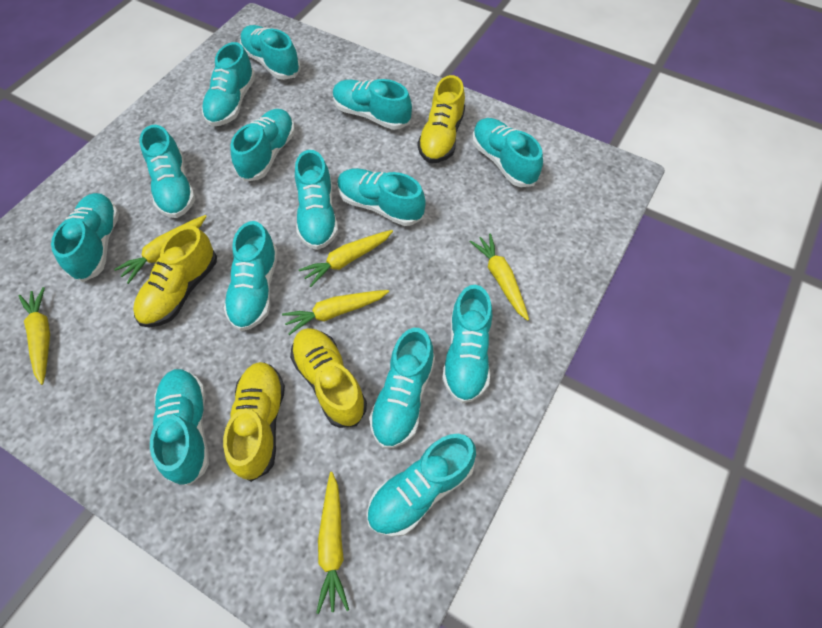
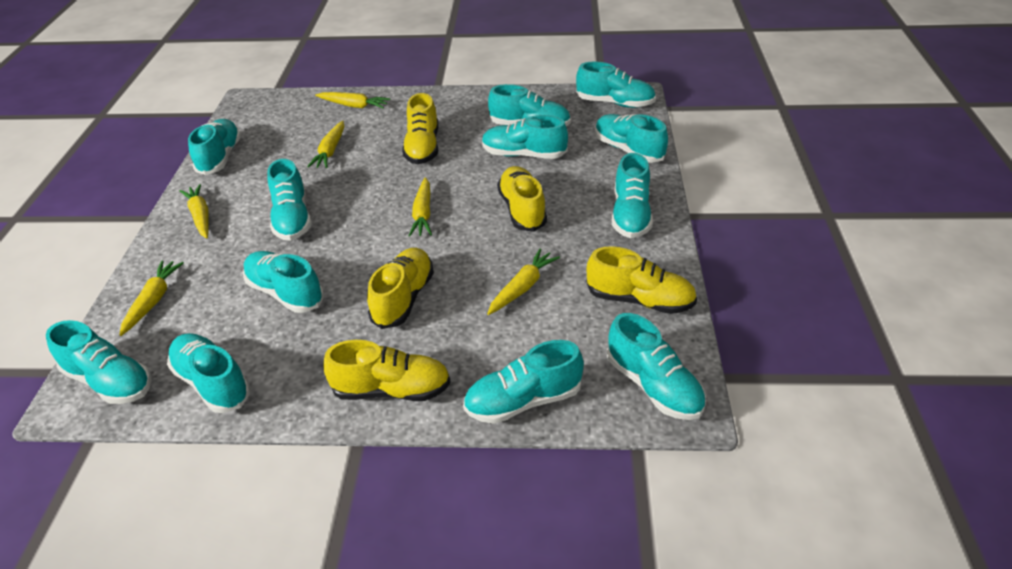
turquoise shoe: 14 -> 12
yellow shoe: 4 -> 5

